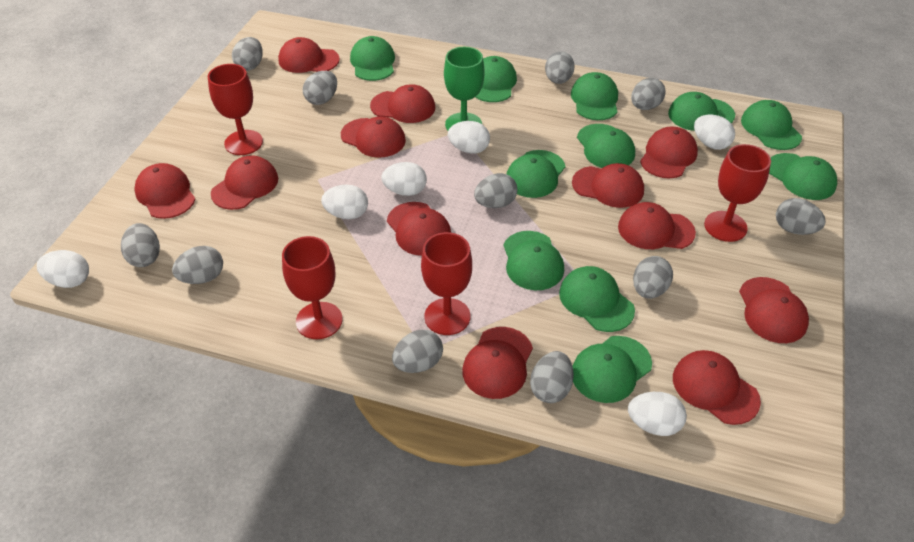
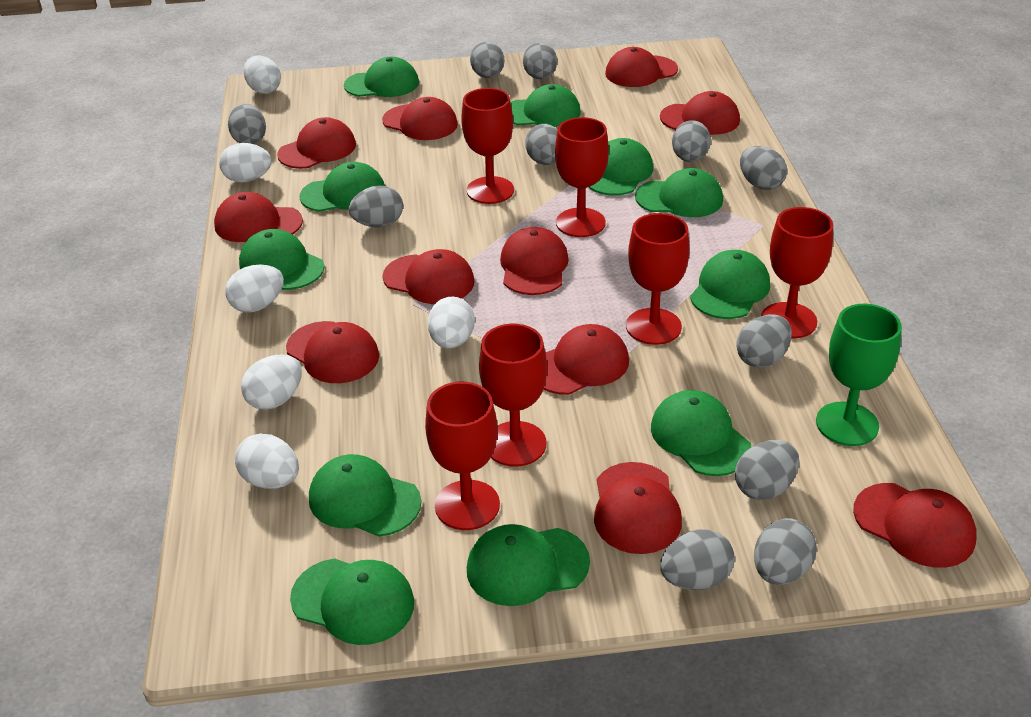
red cap: 12 -> 11
red goblet: 4 -> 6

